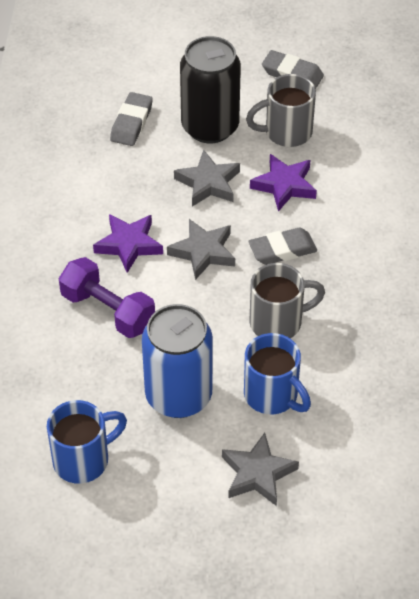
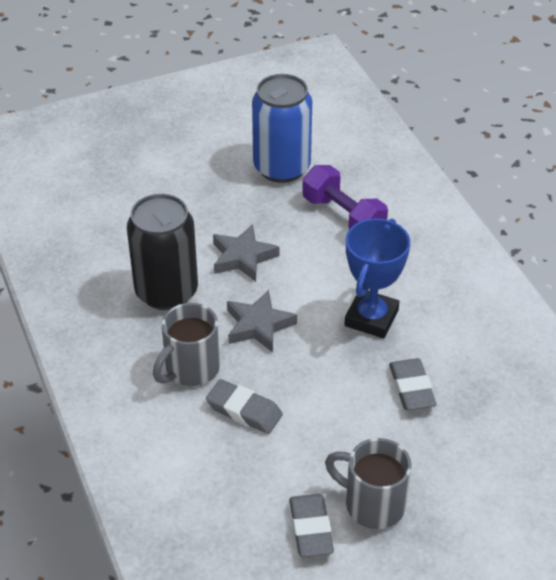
blue mug: 2 -> 0
blue trophy: 0 -> 1
grey star: 3 -> 2
purple star: 2 -> 0

